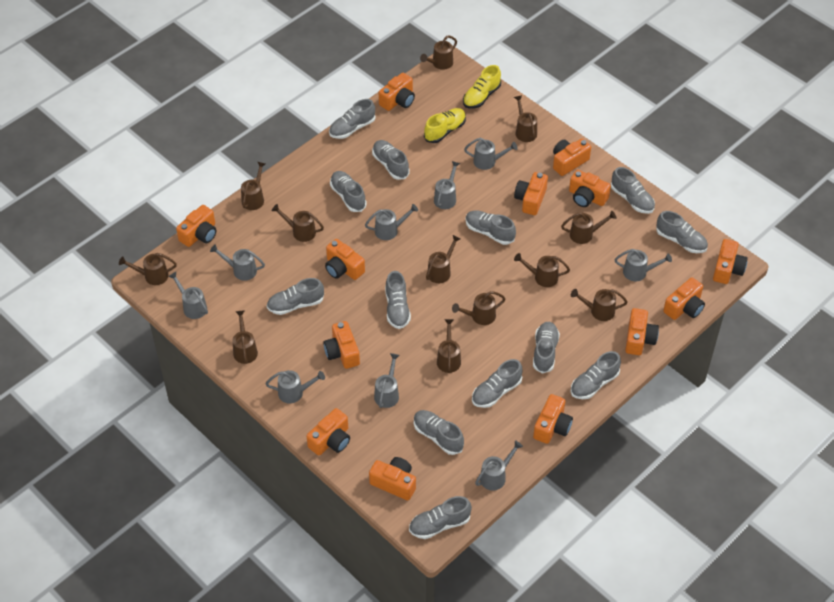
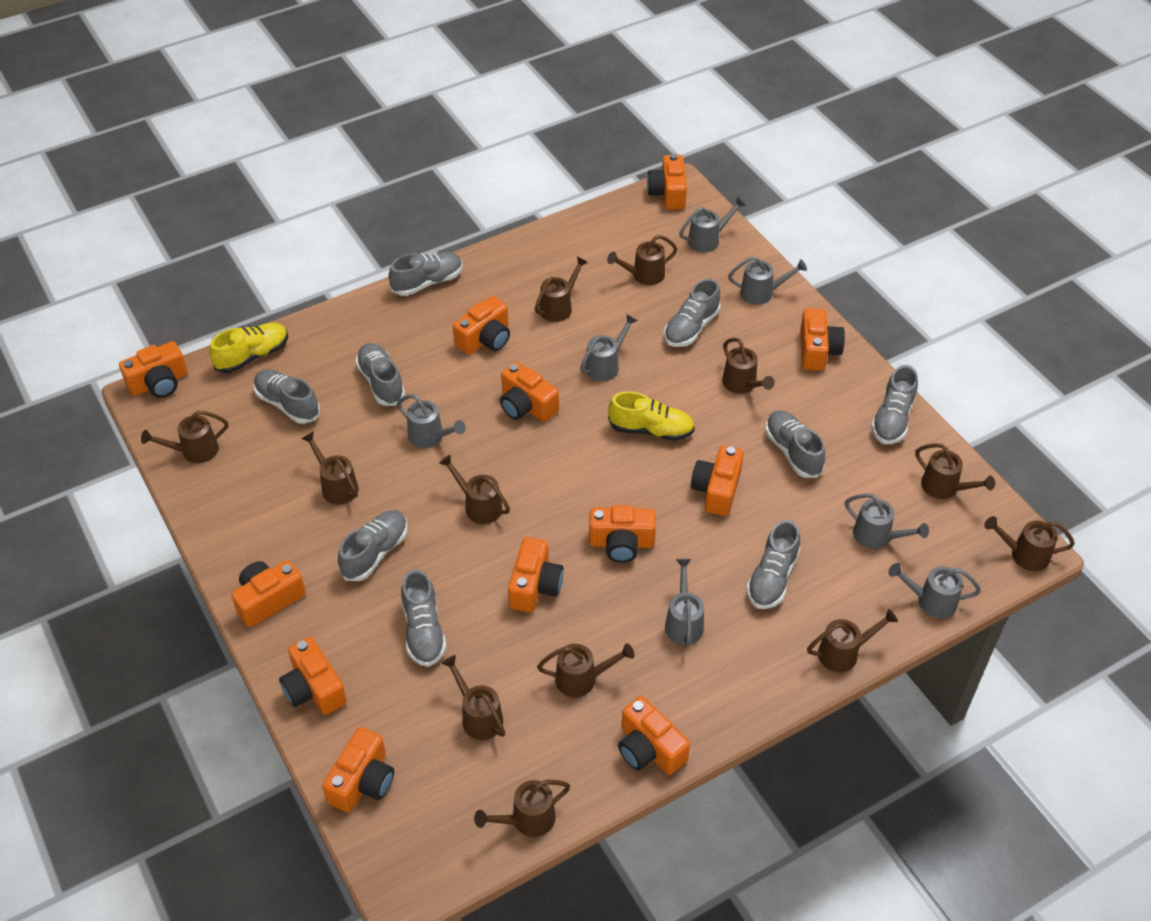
grey shoe: 13 -> 9
grey watering can: 9 -> 7
orange camera: 13 -> 12

